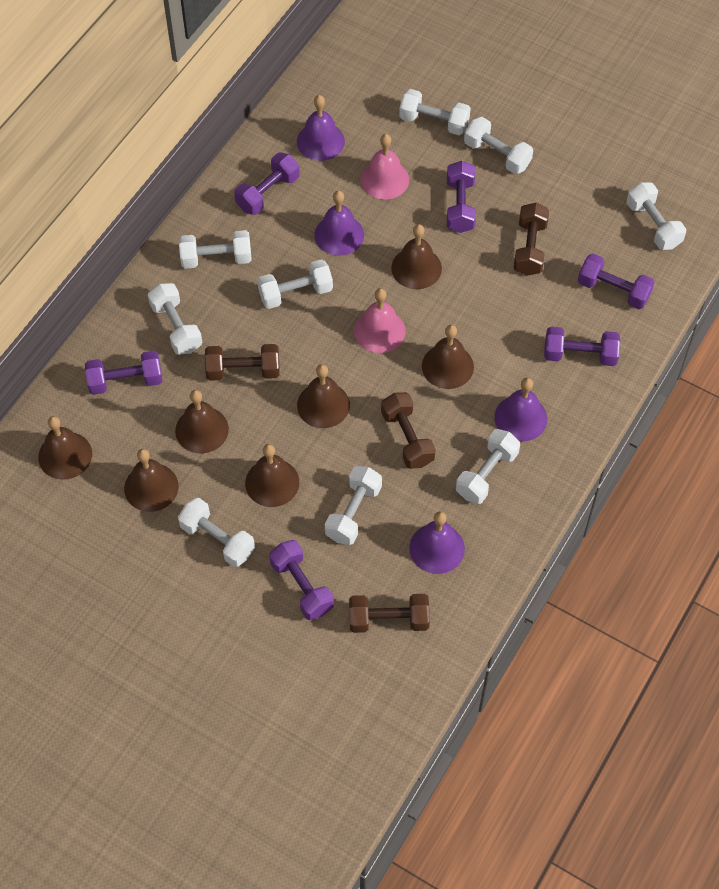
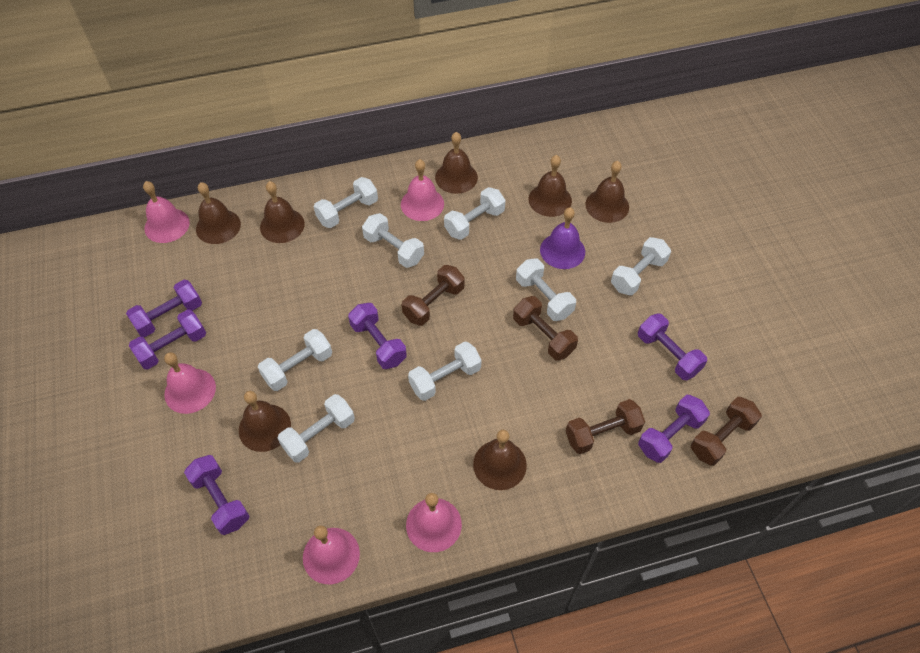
pink bell: 2 -> 5
purple bell: 4 -> 1
white dumbbell: 9 -> 8

